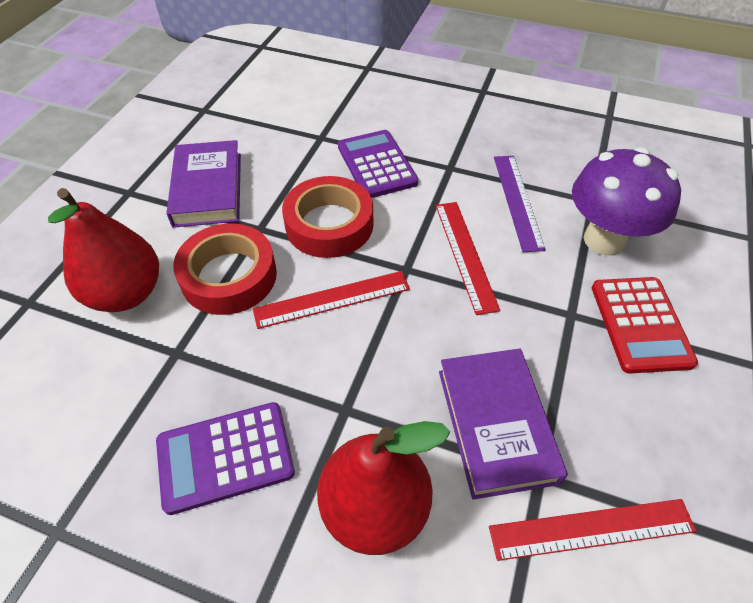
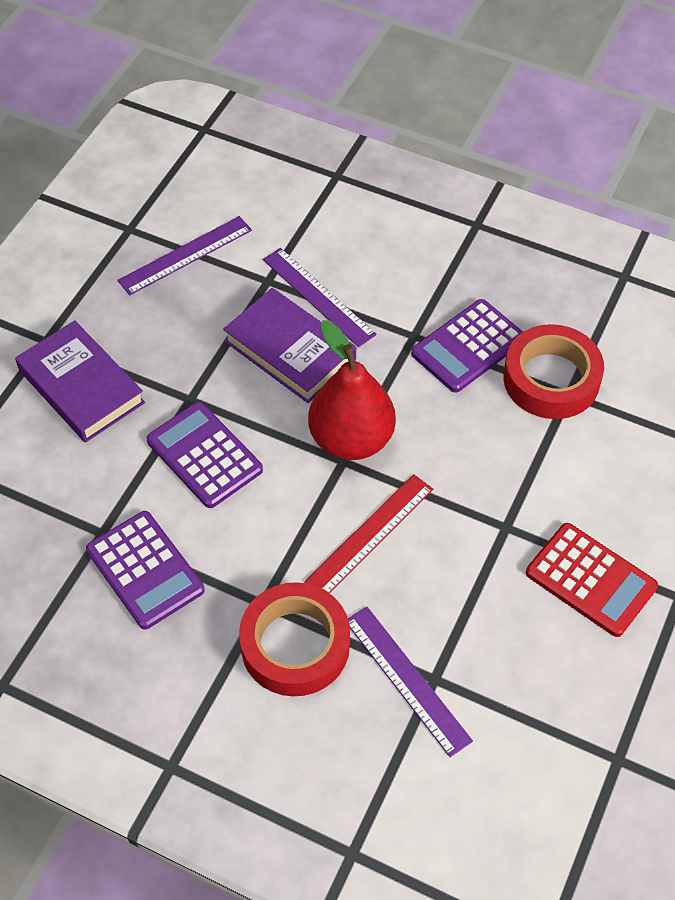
purple calculator: 2 -> 3
purple mushroom: 1 -> 0
purple ruler: 1 -> 3
red pear: 2 -> 1
red ruler: 3 -> 1

